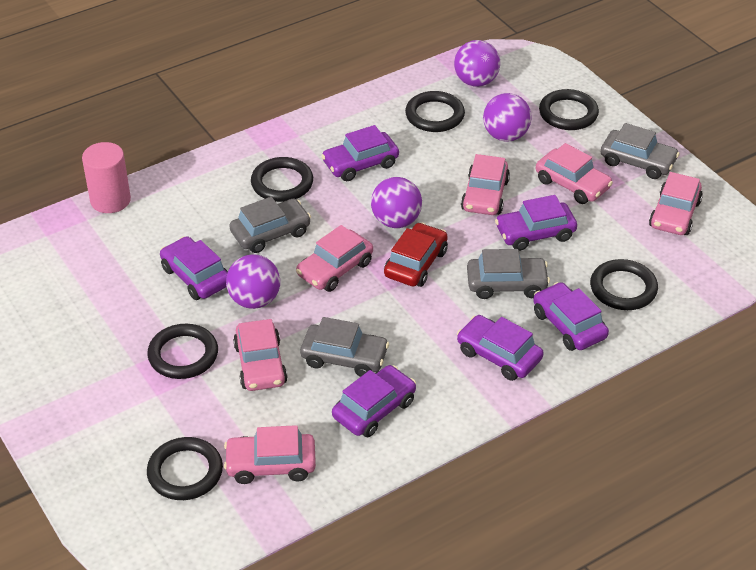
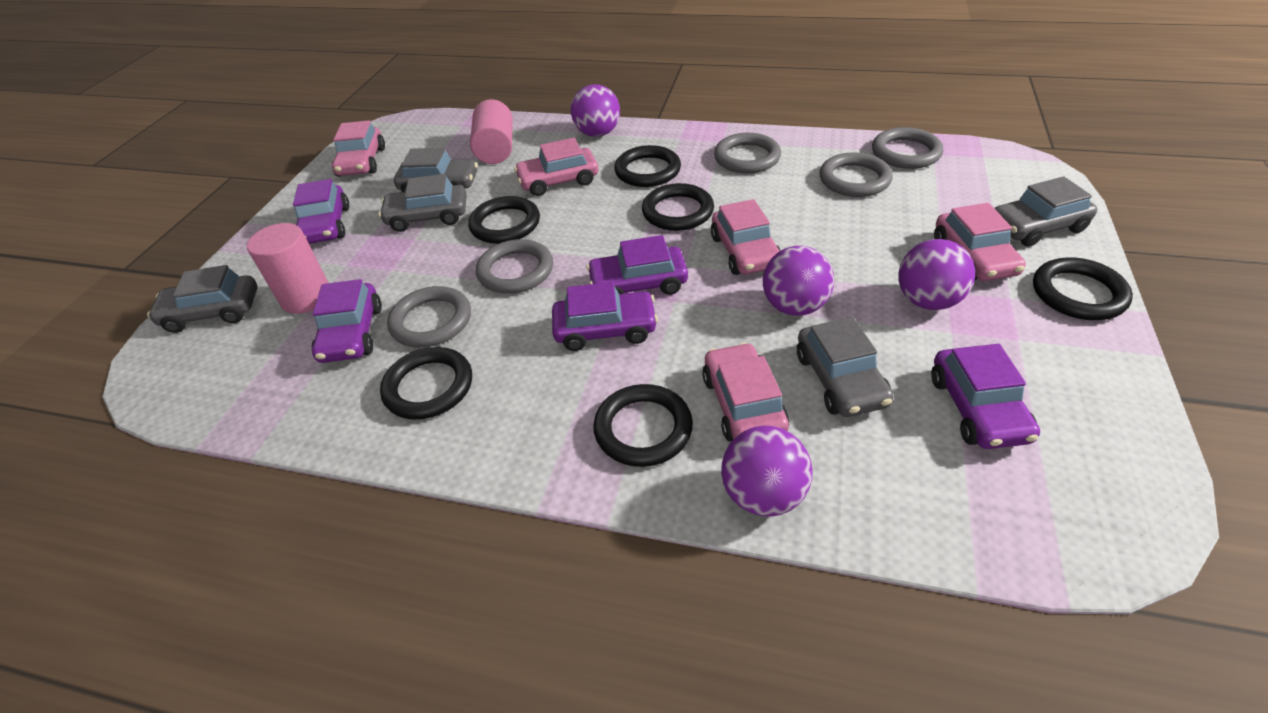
grey car: 4 -> 5
grey ring: 0 -> 5
pink car: 6 -> 5
pink cylinder: 1 -> 2
purple car: 6 -> 5
red car: 1 -> 0

